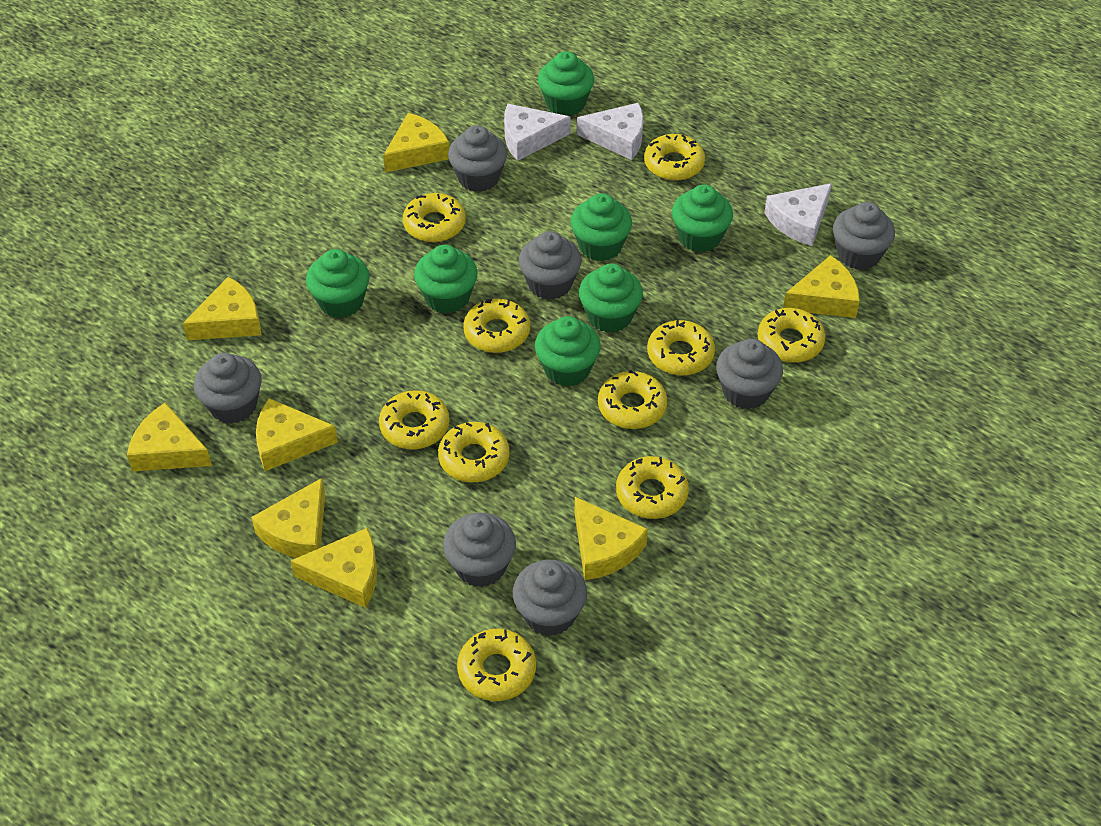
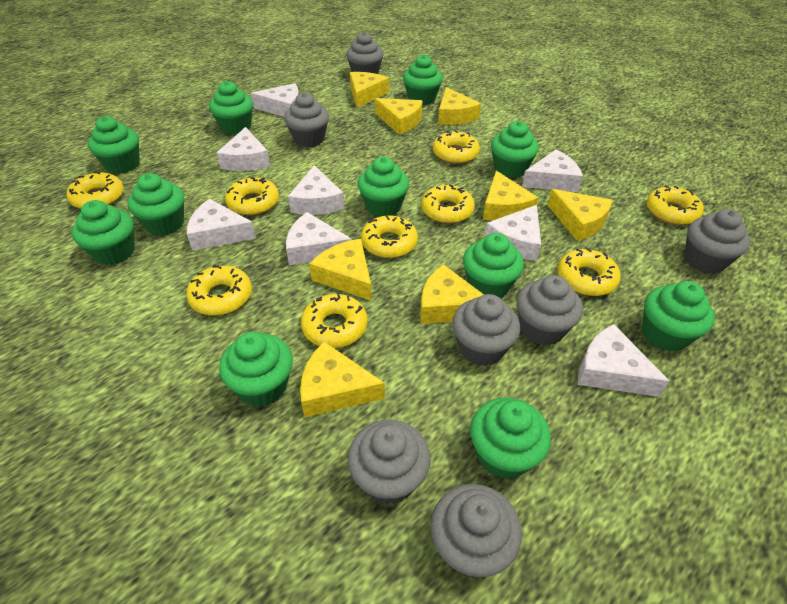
green cupcake: 7 -> 11
white cheese: 3 -> 8
yellow donut: 10 -> 9

